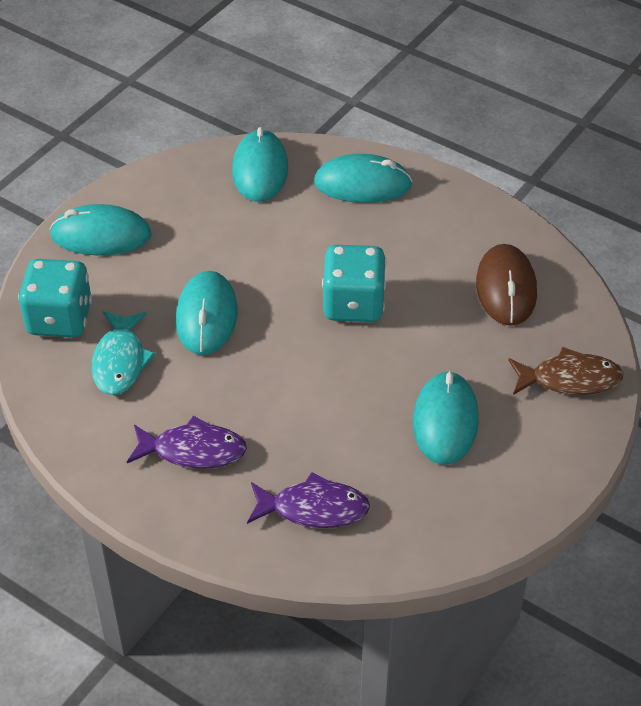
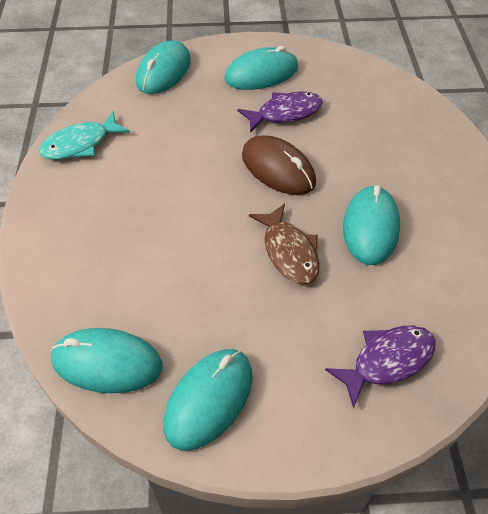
turquoise dice: 2 -> 0

